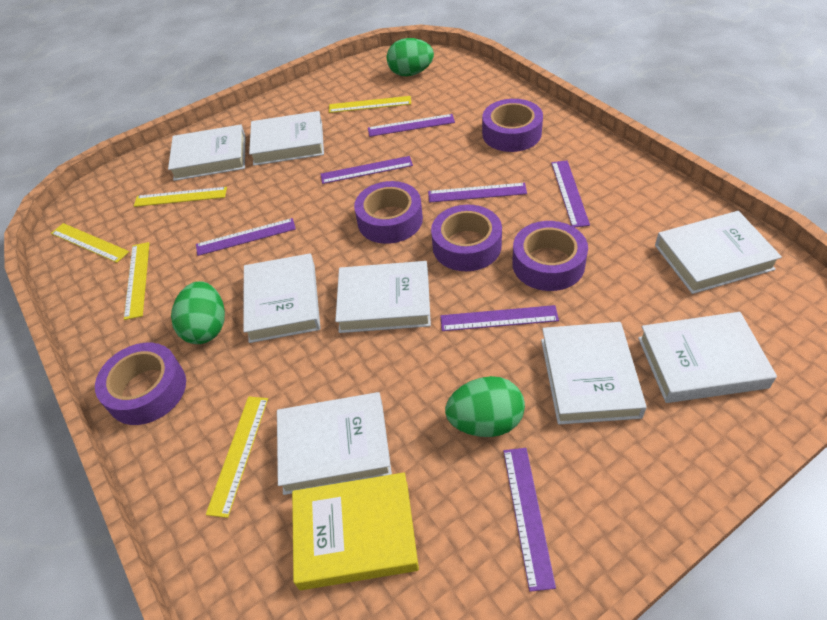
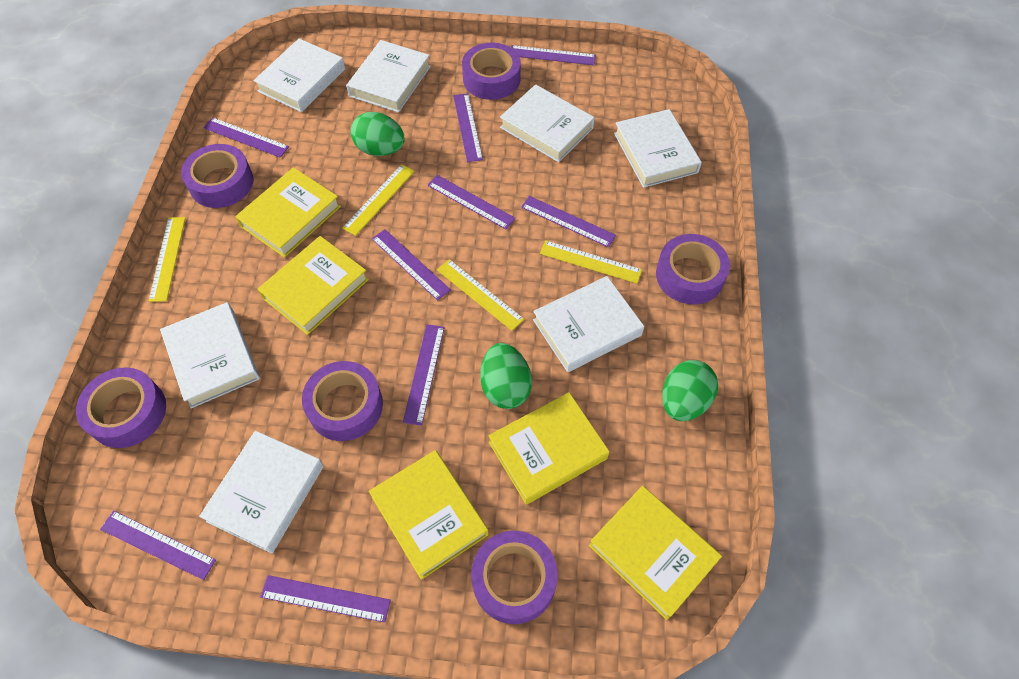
purple ruler: 7 -> 9
purple tape: 5 -> 6
white book: 8 -> 7
yellow book: 1 -> 5
yellow ruler: 5 -> 4

